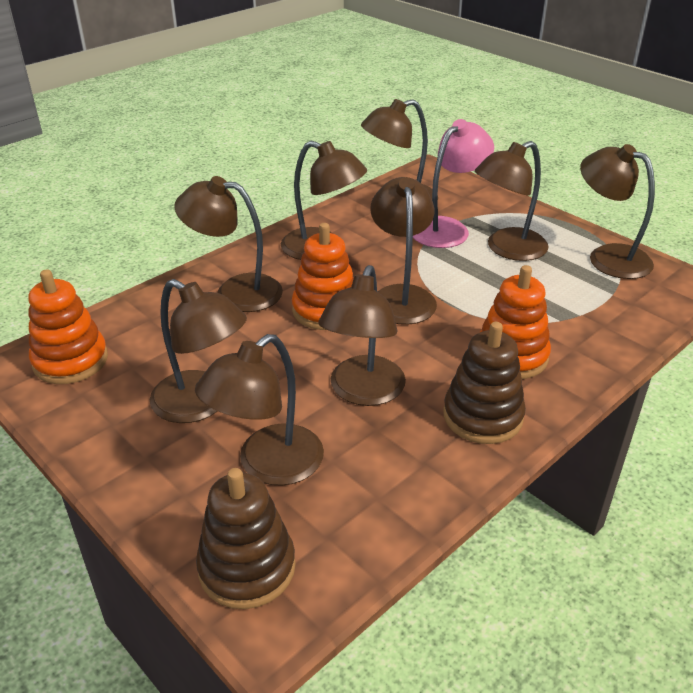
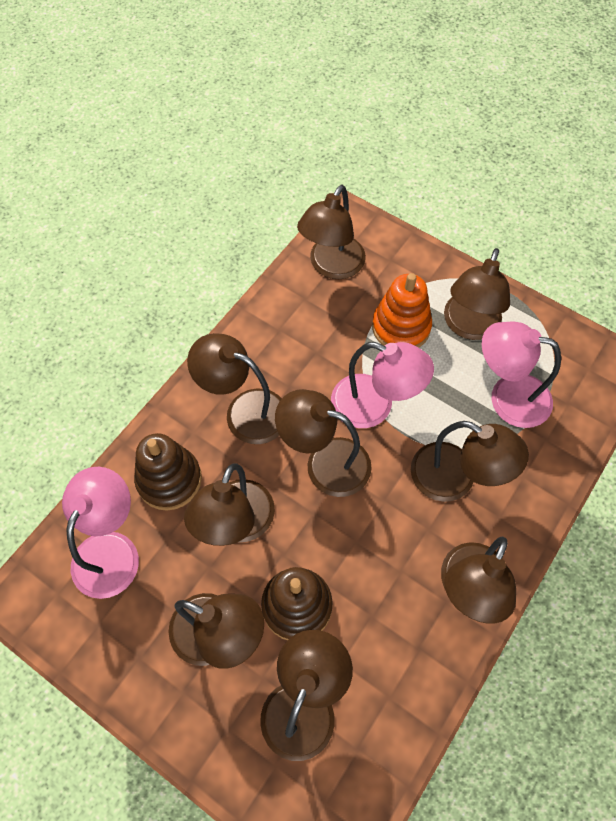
orange stacking toy: 3 -> 1
pink lamp: 1 -> 3

